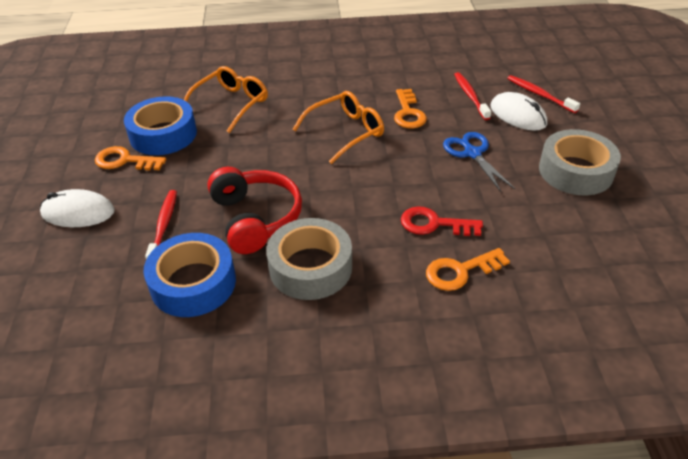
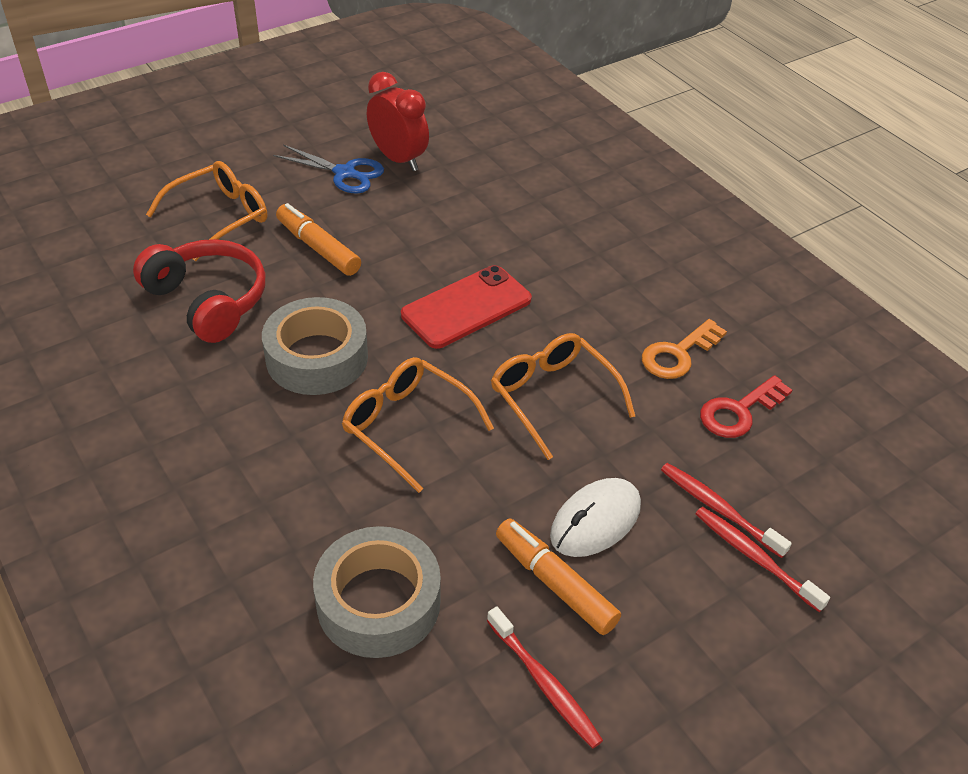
blue tape: 2 -> 0
orange glasses: 2 -> 3
orange key: 3 -> 1
orange marker: 0 -> 2
red clock: 0 -> 1
red phone: 0 -> 1
white mouse: 2 -> 1

